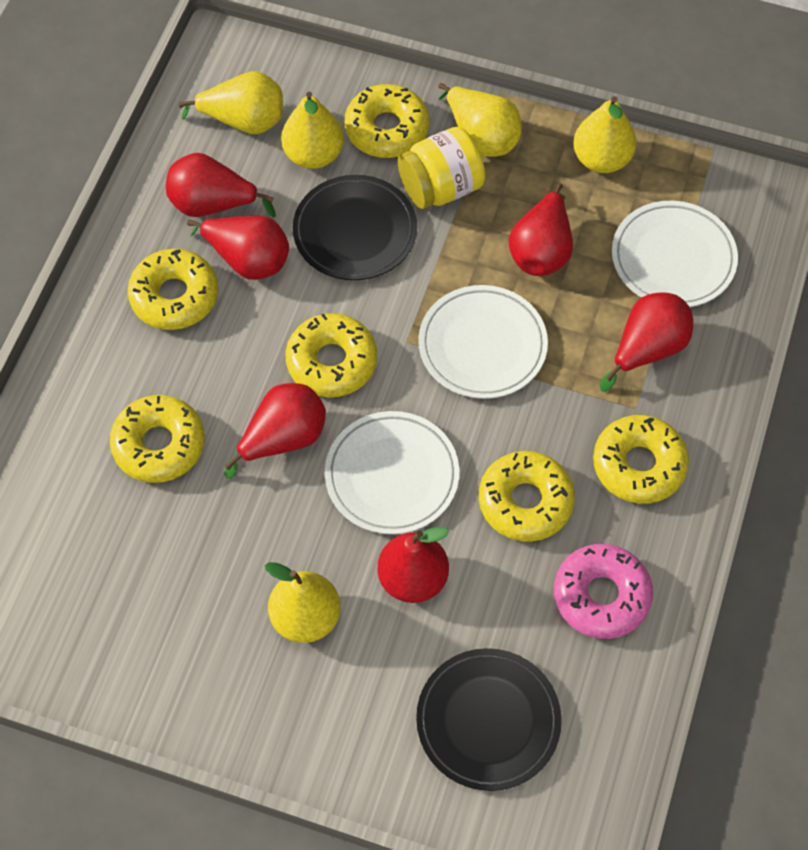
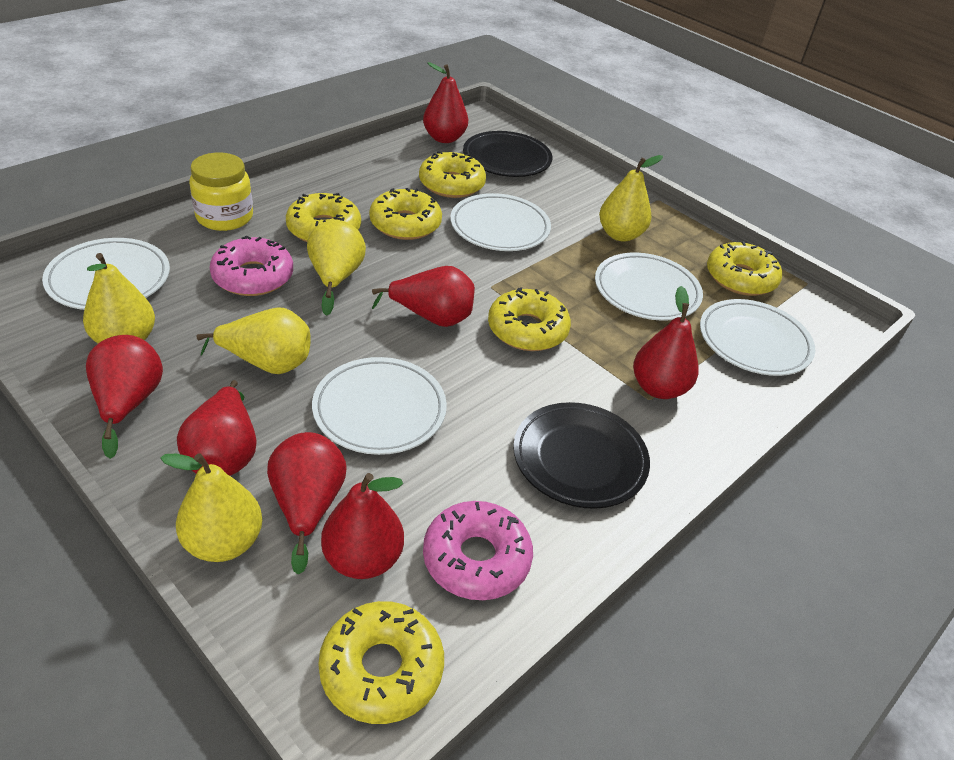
pink donut: 1 -> 2
red pear: 6 -> 7
white plate: 3 -> 5

